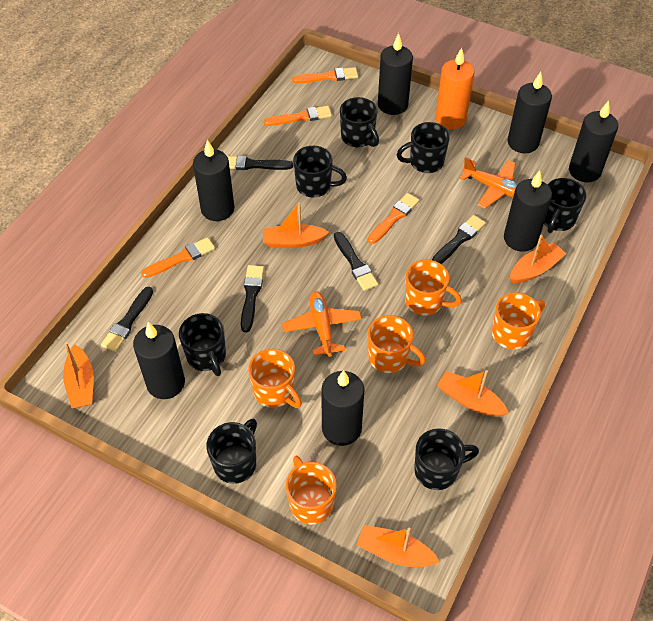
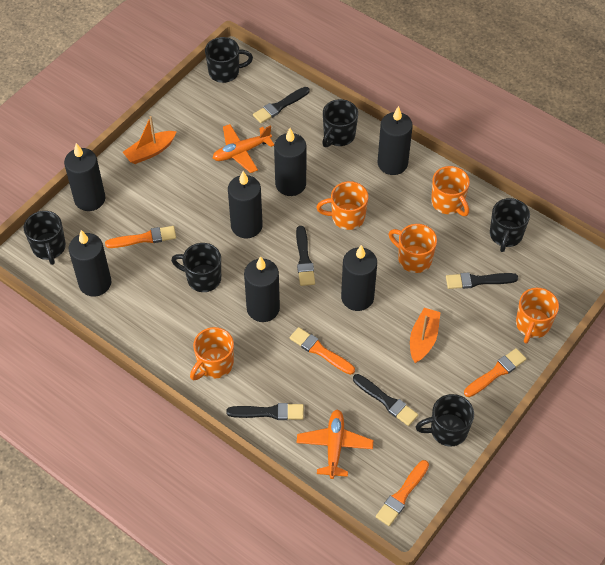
black mug: 7 -> 6
orange boat: 5 -> 2
orange candle: 1 -> 0

